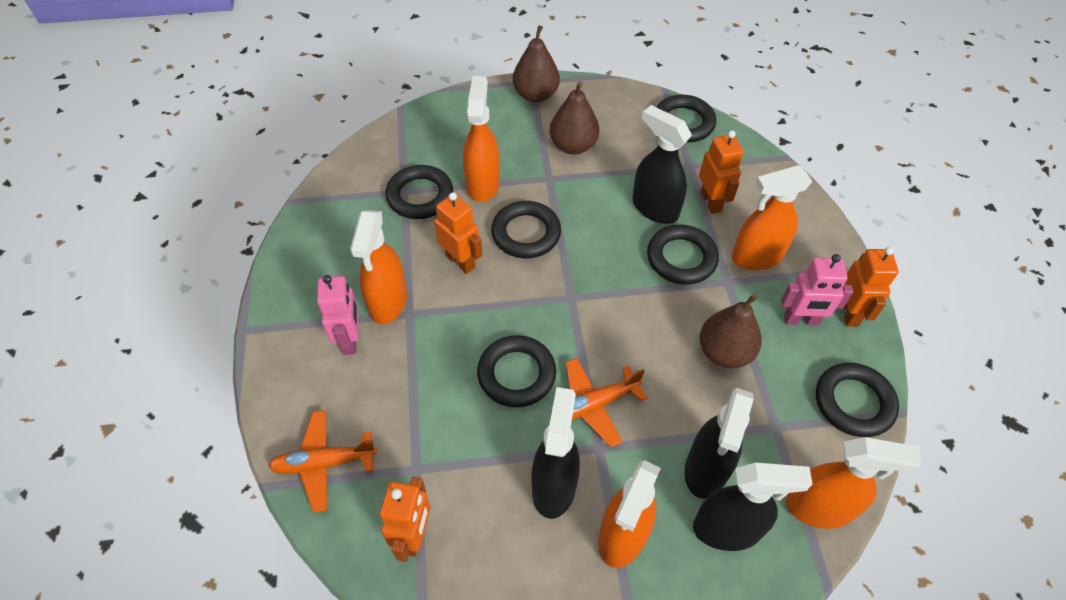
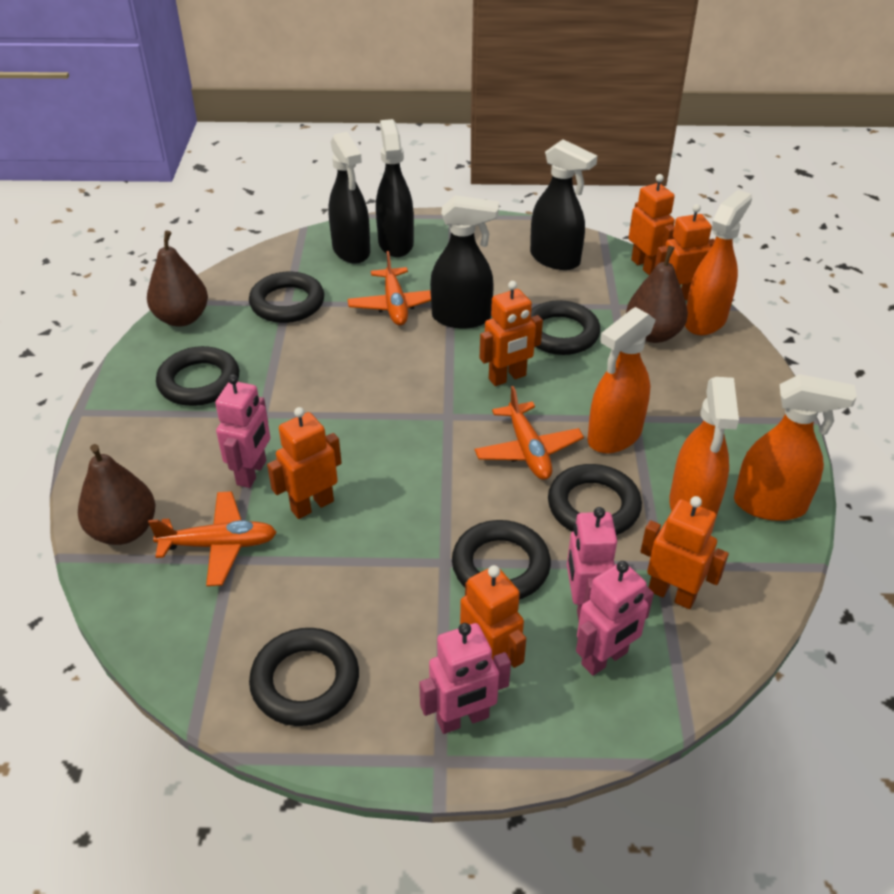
orange plane: 2 -> 3
orange robot: 4 -> 6
orange spray bottle: 5 -> 4
pink robot: 2 -> 4

